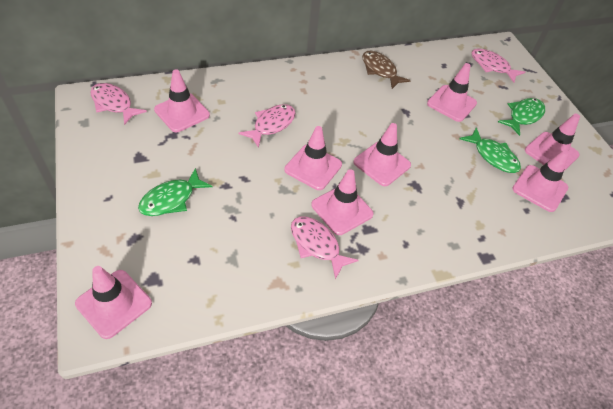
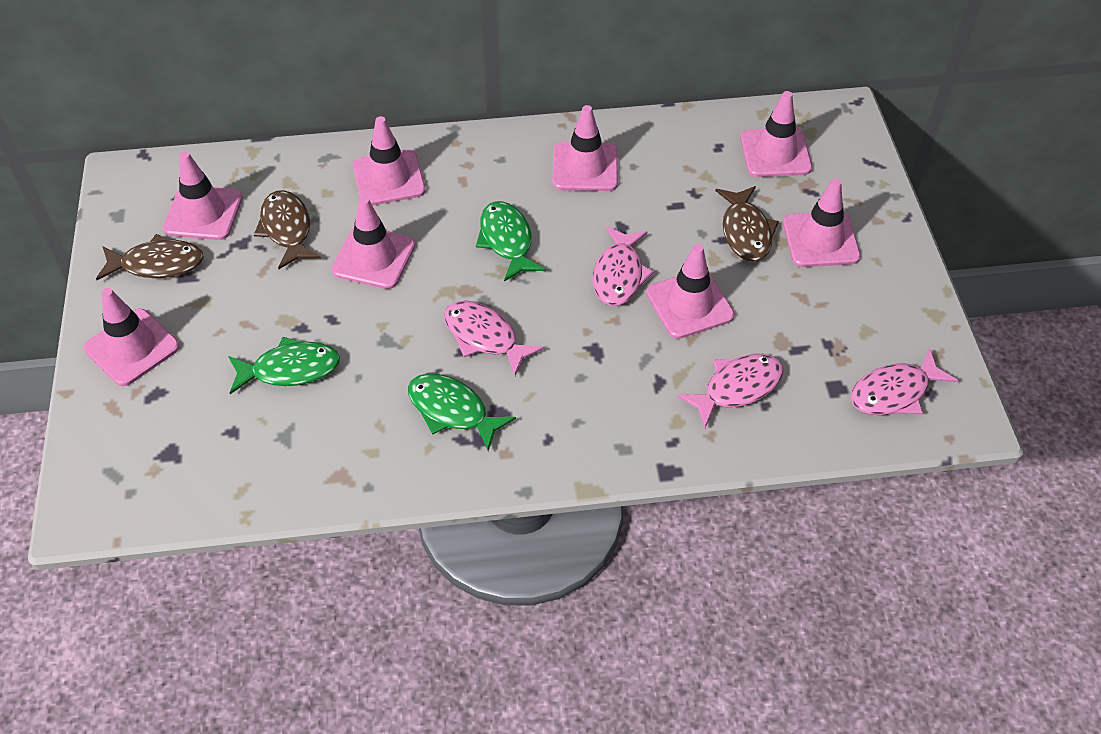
brown fish: 1 -> 3

